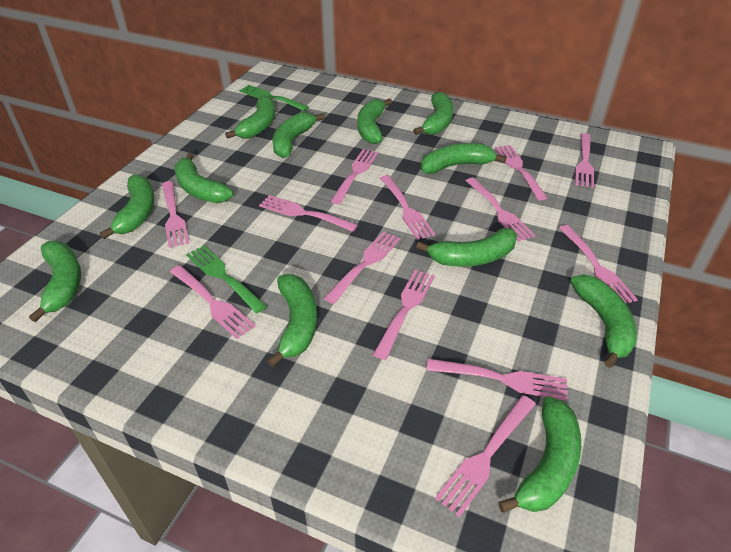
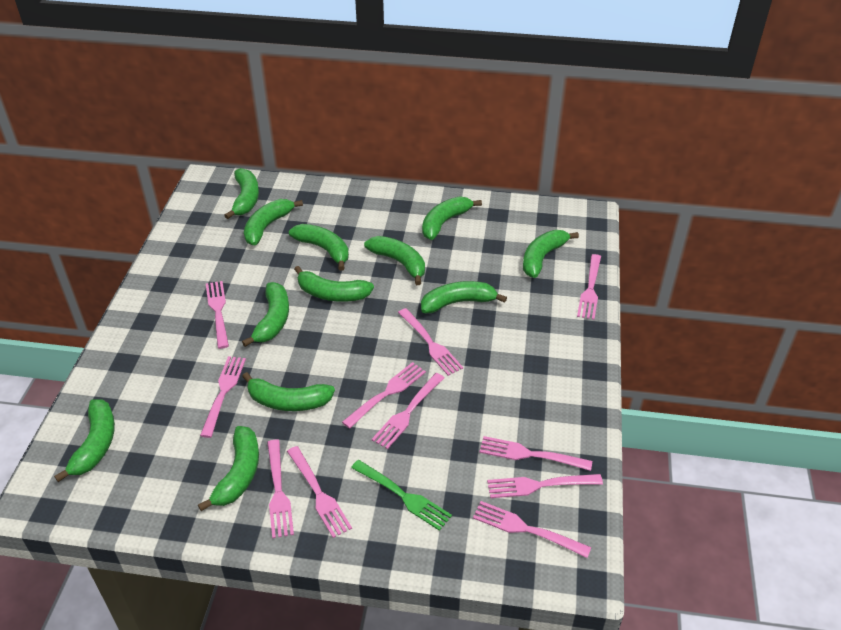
green fork: 2 -> 1
pink fork: 13 -> 11

